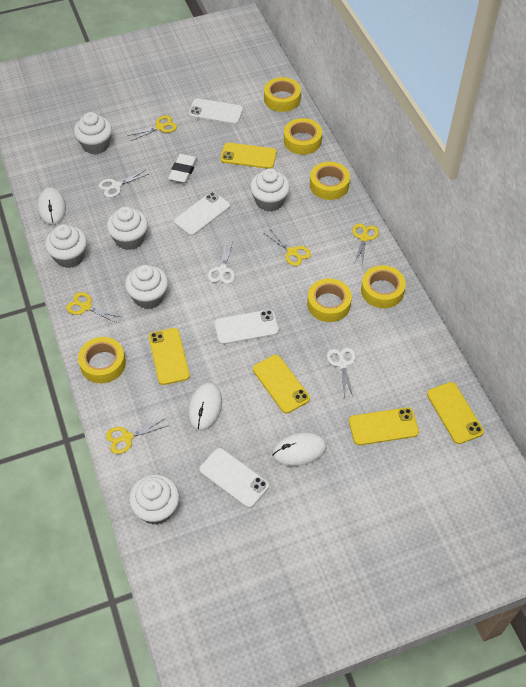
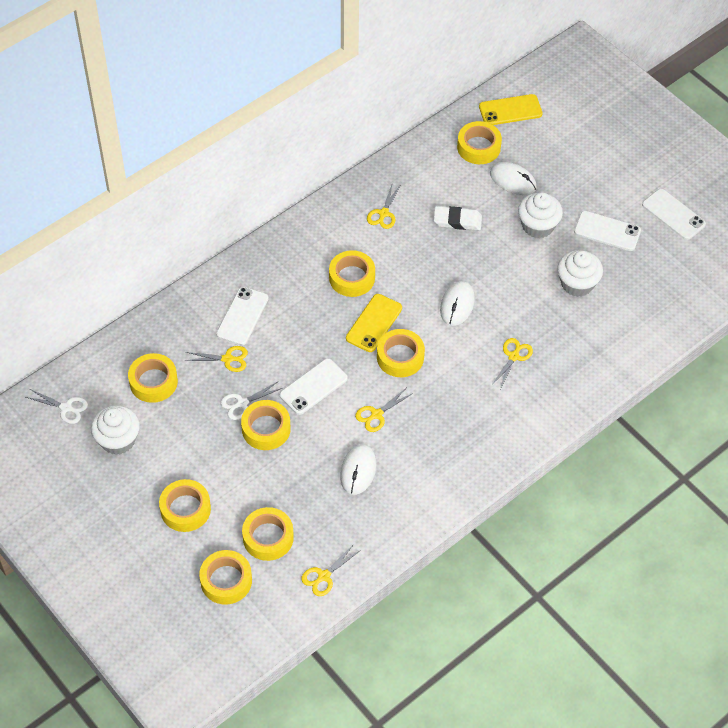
white cupcake: 6 -> 3
white scissors: 3 -> 2
yellow phone: 5 -> 2
yellow tape: 6 -> 8

